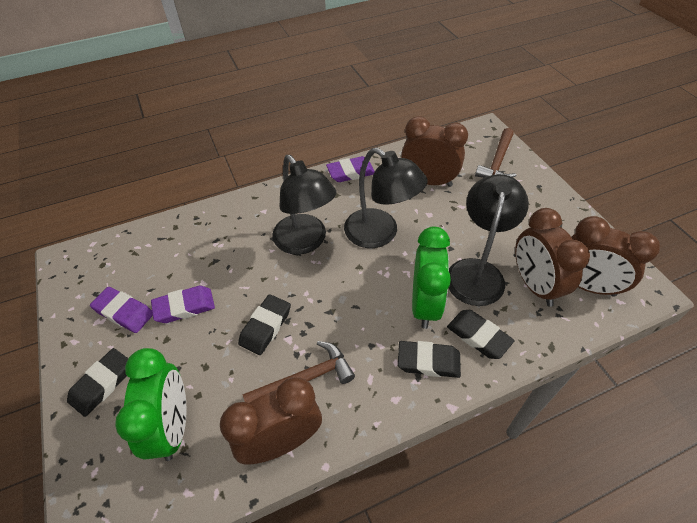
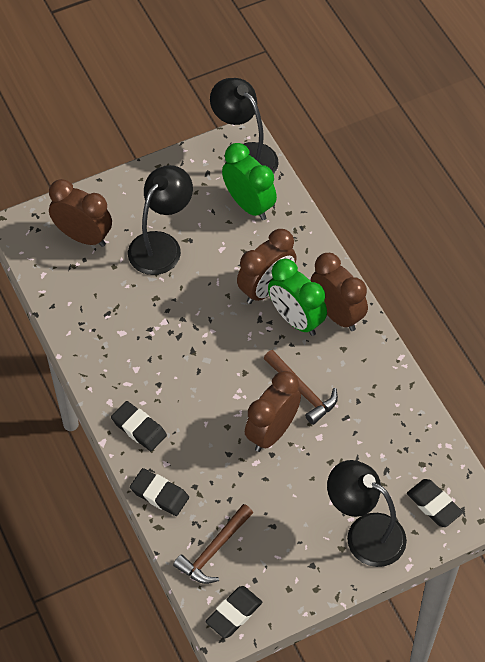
purple eraser: 3 -> 0

